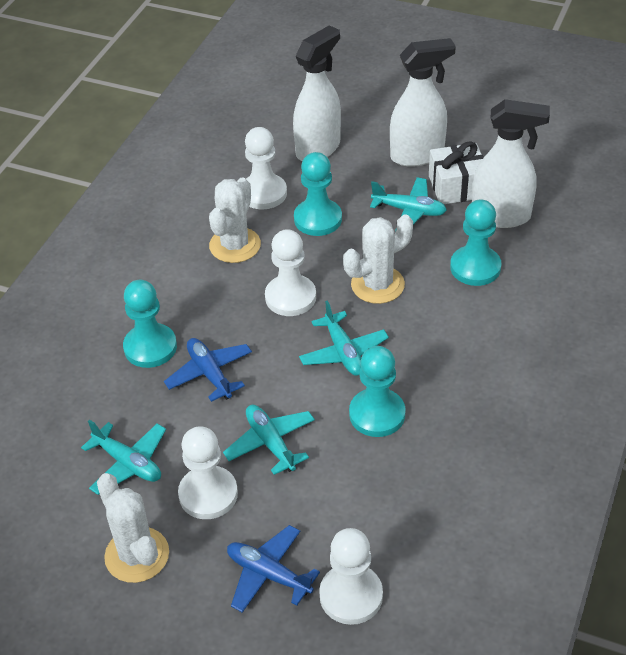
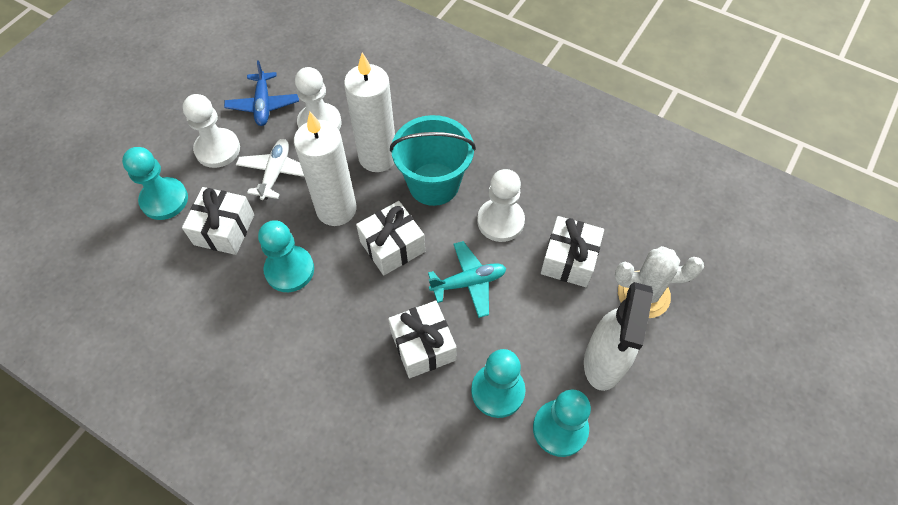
blue plane: 2 -> 1
turquoise bucket: 0 -> 1
turquoise plane: 4 -> 1
white cactus: 3 -> 1
white candle: 0 -> 2
white gift: 1 -> 4
white pawn: 4 -> 3
white plane: 0 -> 1
white spray bottle: 3 -> 1

